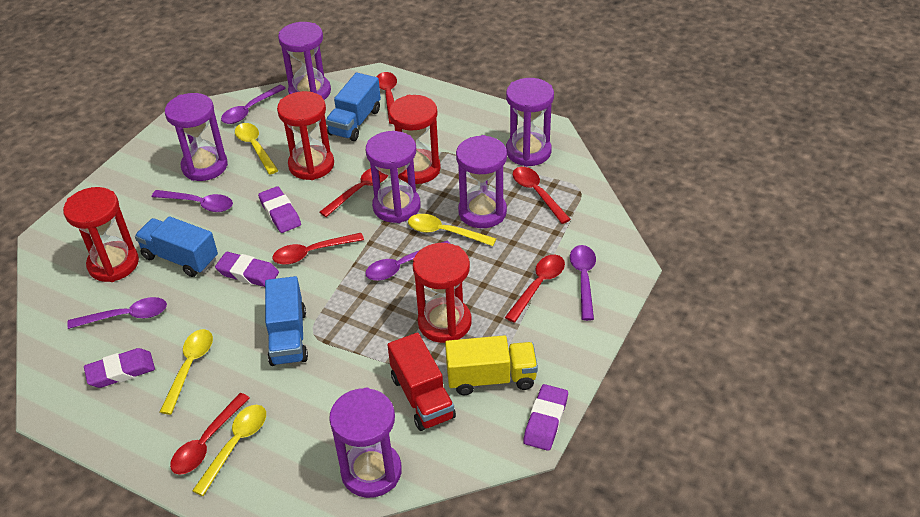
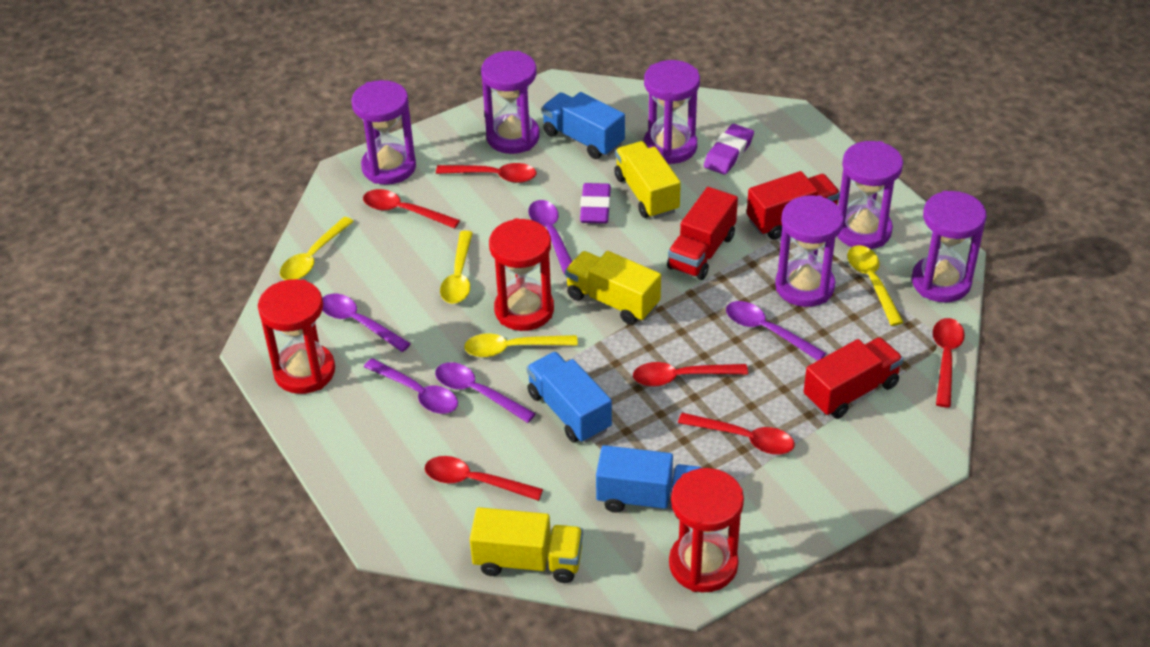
purple eraser: 4 -> 2
red hourglass: 4 -> 3
red truck: 1 -> 3
yellow truck: 1 -> 3

